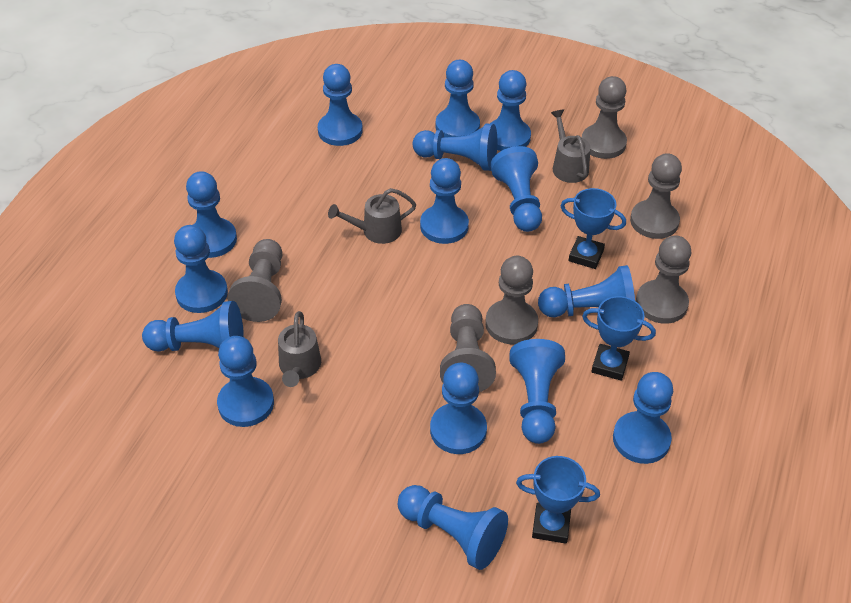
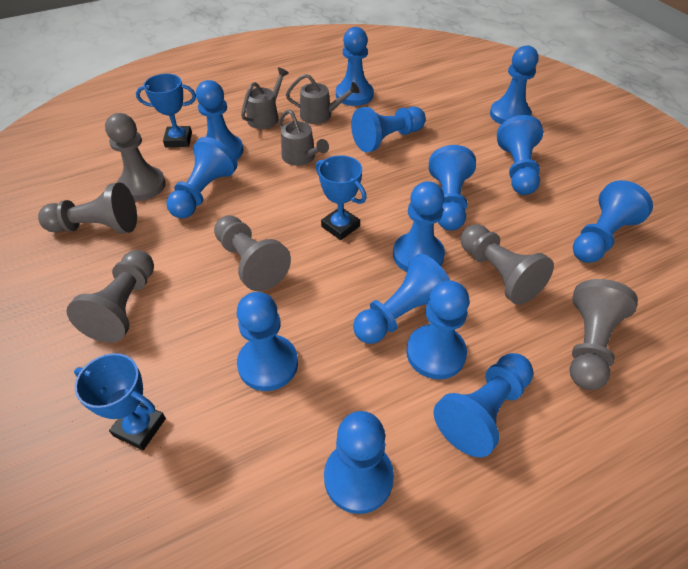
blue pawn: 15 -> 14

